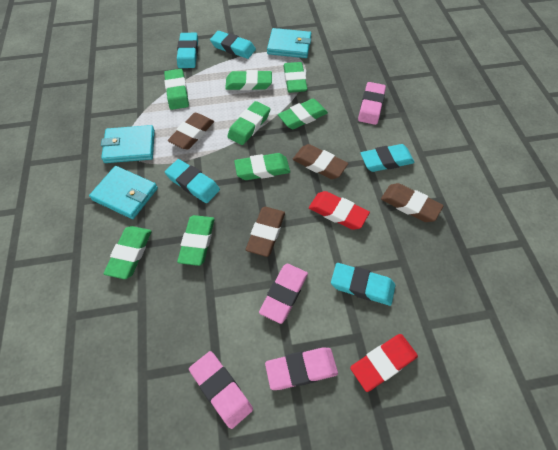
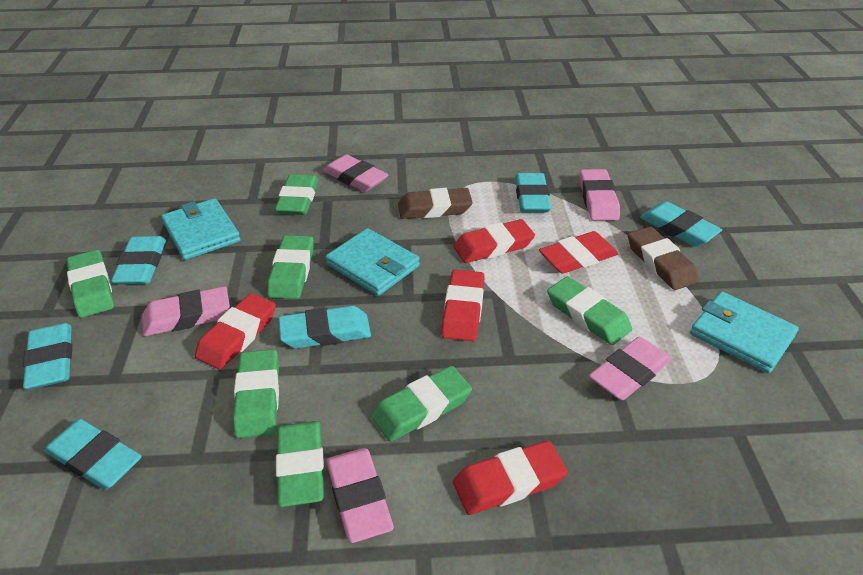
brown eraser: 4 -> 2
green eraser: 8 -> 7
pink eraser: 4 -> 5
red eraser: 2 -> 5
turquoise eraser: 5 -> 6

